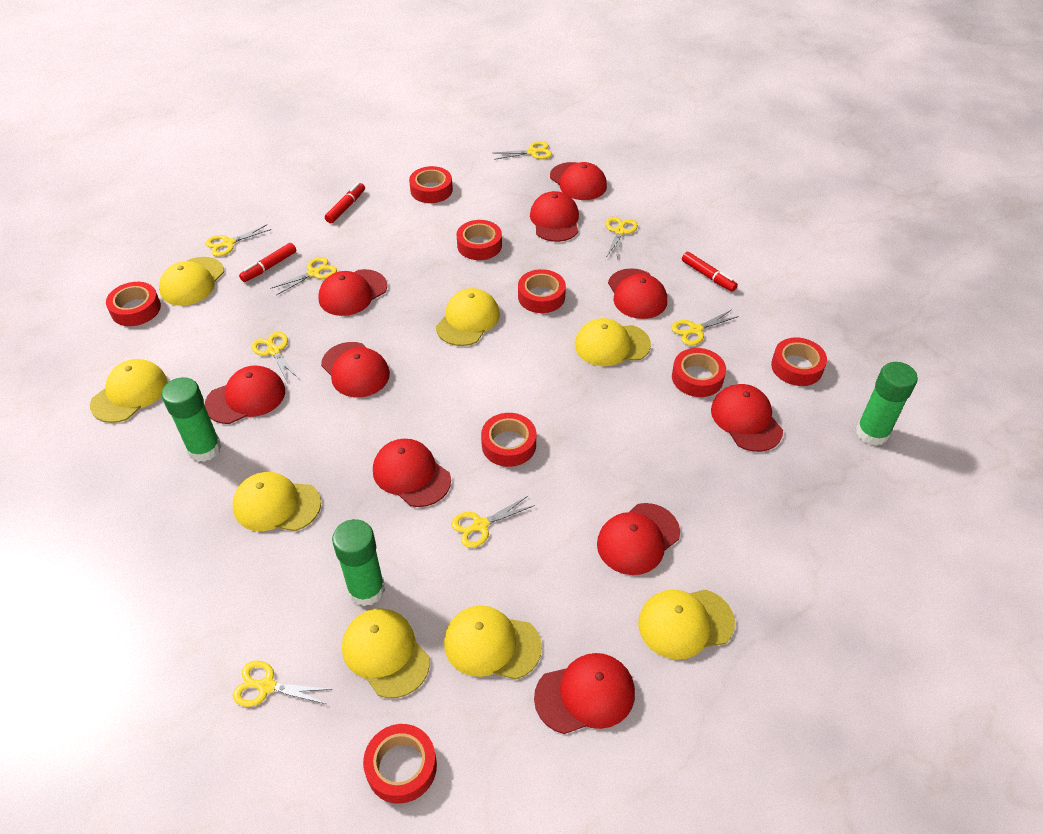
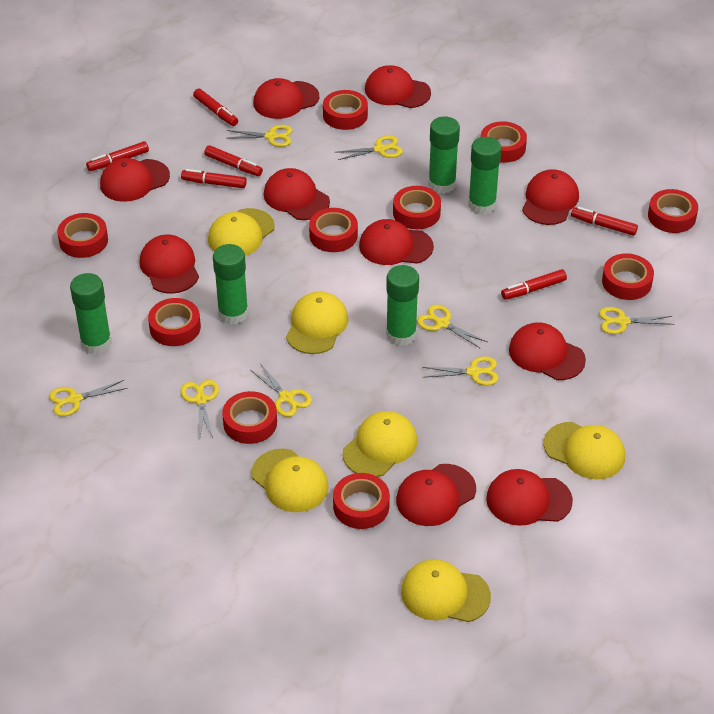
green glue stick: 3 -> 5
red marker: 3 -> 6
red tape: 8 -> 10
yellow cap: 8 -> 6

